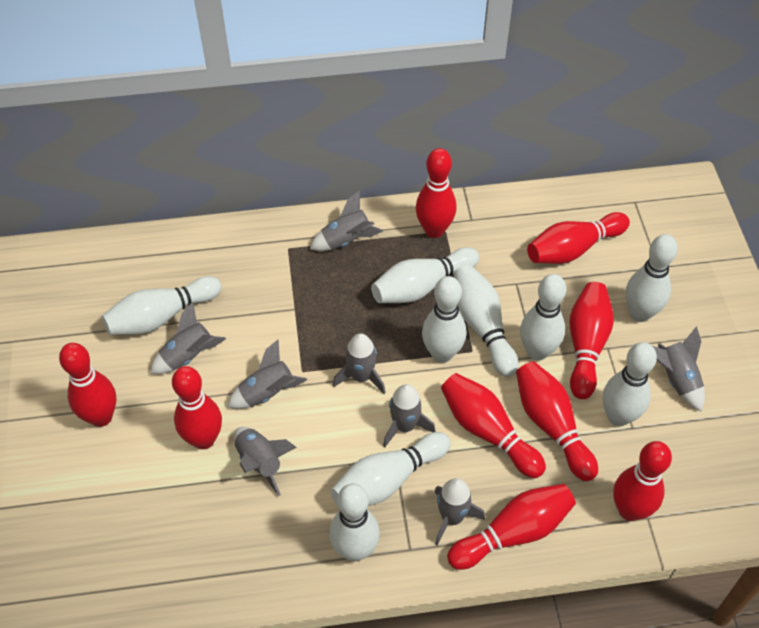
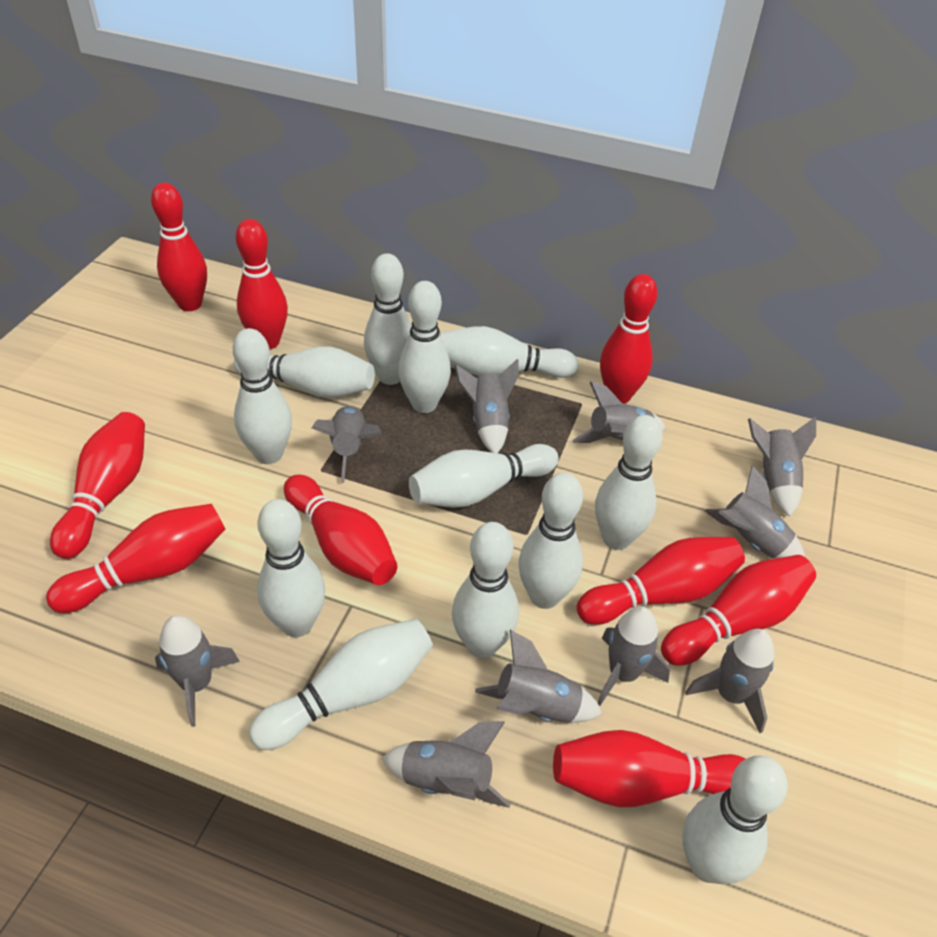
grey rocket: 8 -> 10
white bowling pin: 9 -> 12

